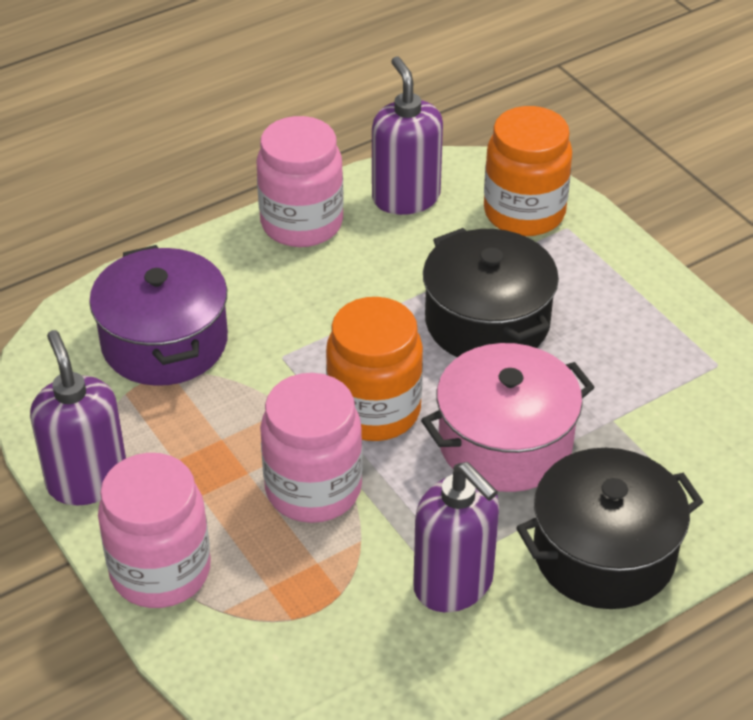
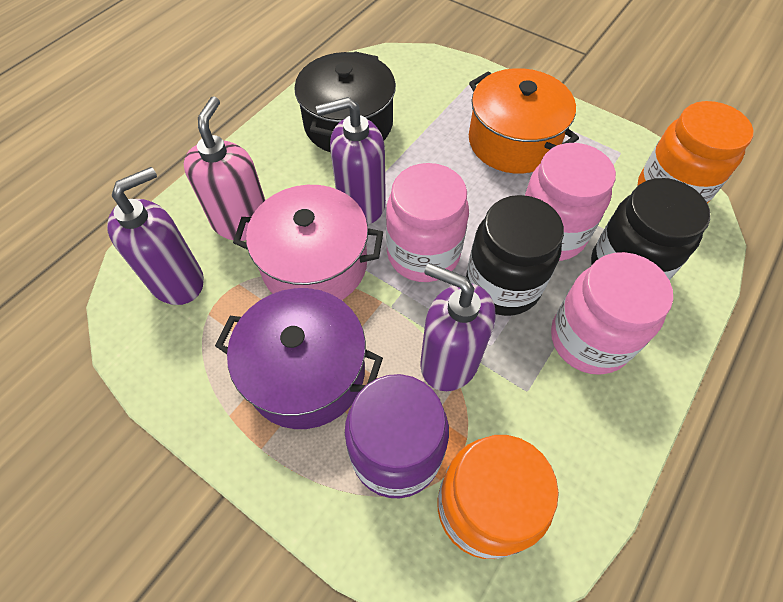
black jar: 0 -> 2
black pot: 2 -> 1
orange pot: 0 -> 1
pink soap dispenser: 0 -> 1
purple jar: 0 -> 1

